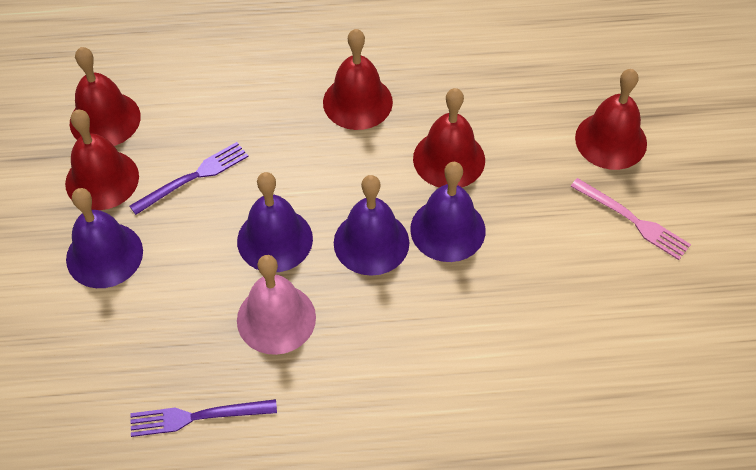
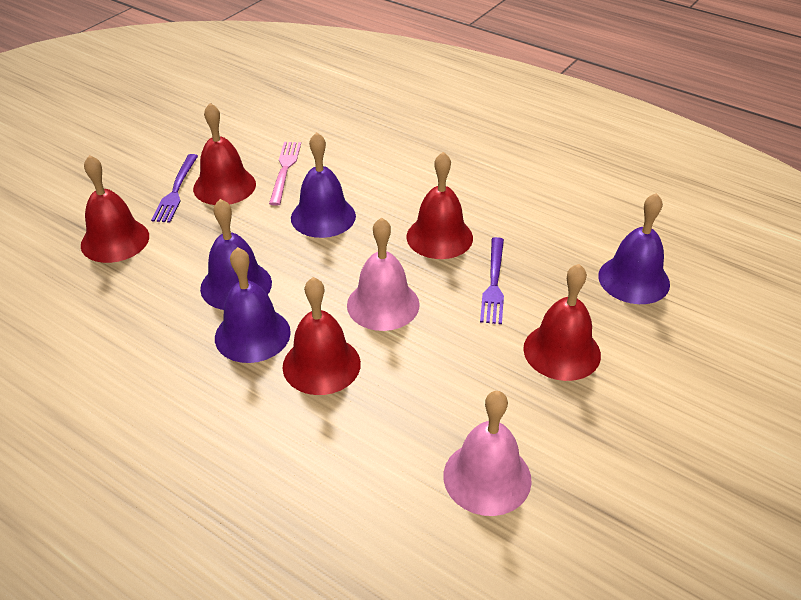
pink bell: 1 -> 2

